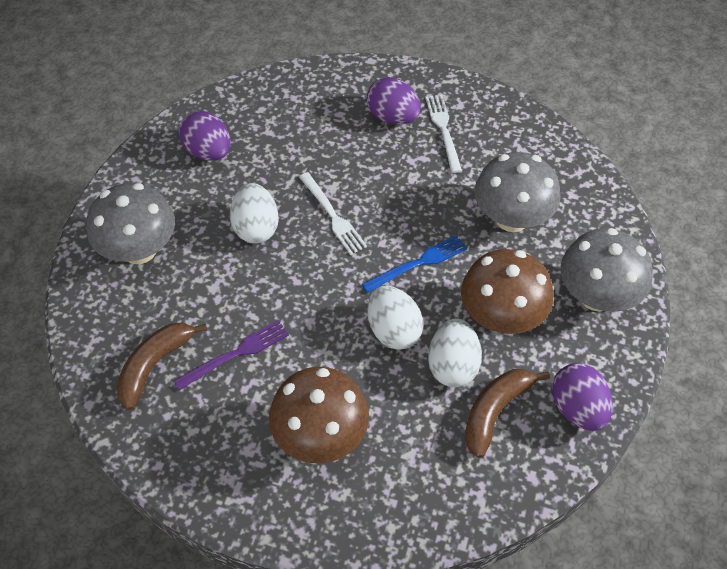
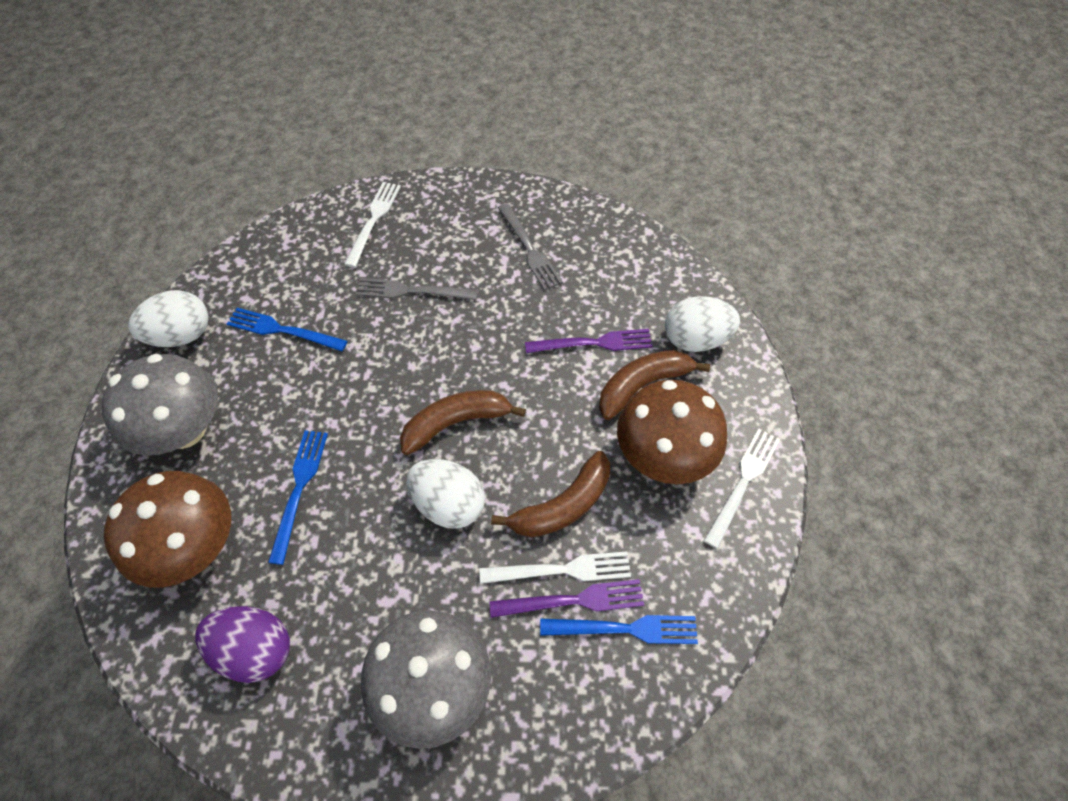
blue fork: 1 -> 3
brown banana: 2 -> 3
grey fork: 0 -> 2
grey mushroom: 3 -> 2
purple egg: 3 -> 1
purple fork: 1 -> 2
white fork: 2 -> 3

